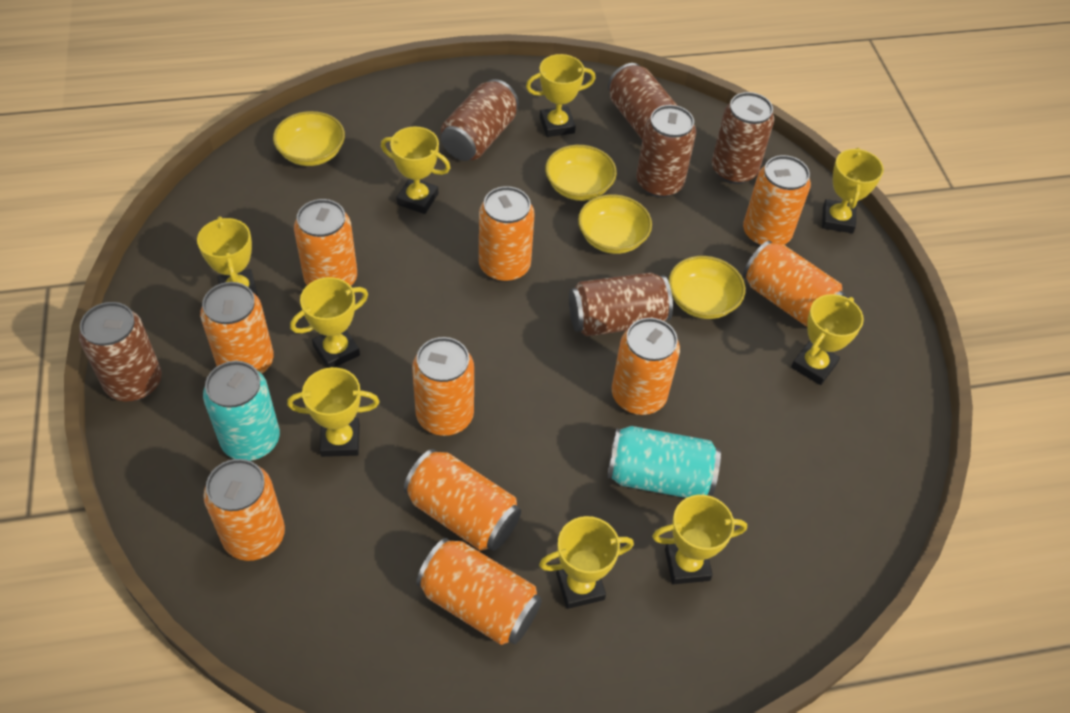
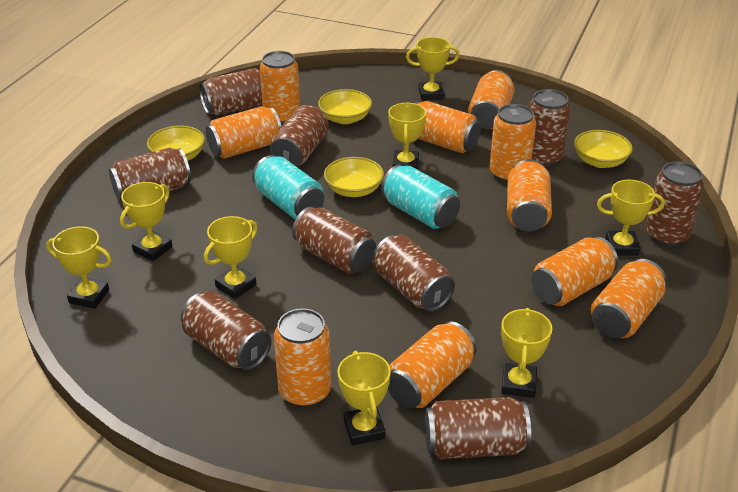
brown can: 6 -> 9
yellow trophy: 9 -> 8

